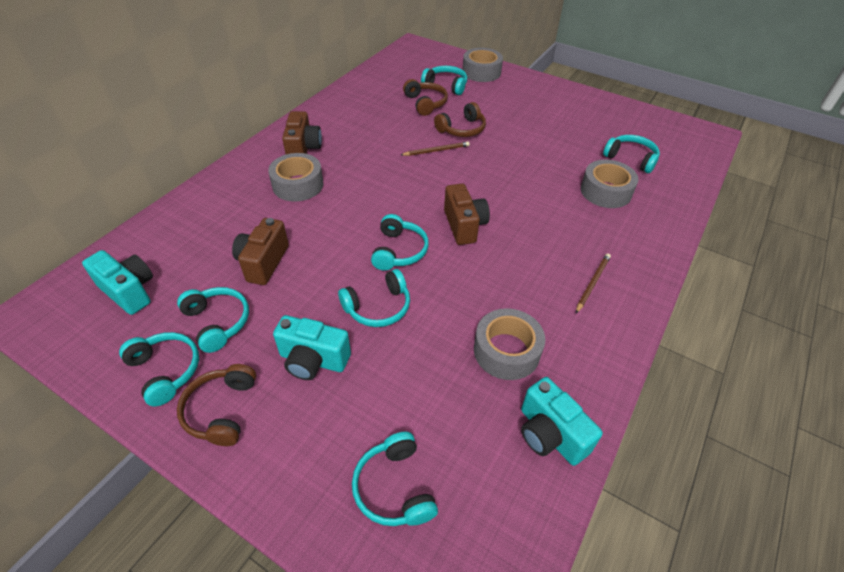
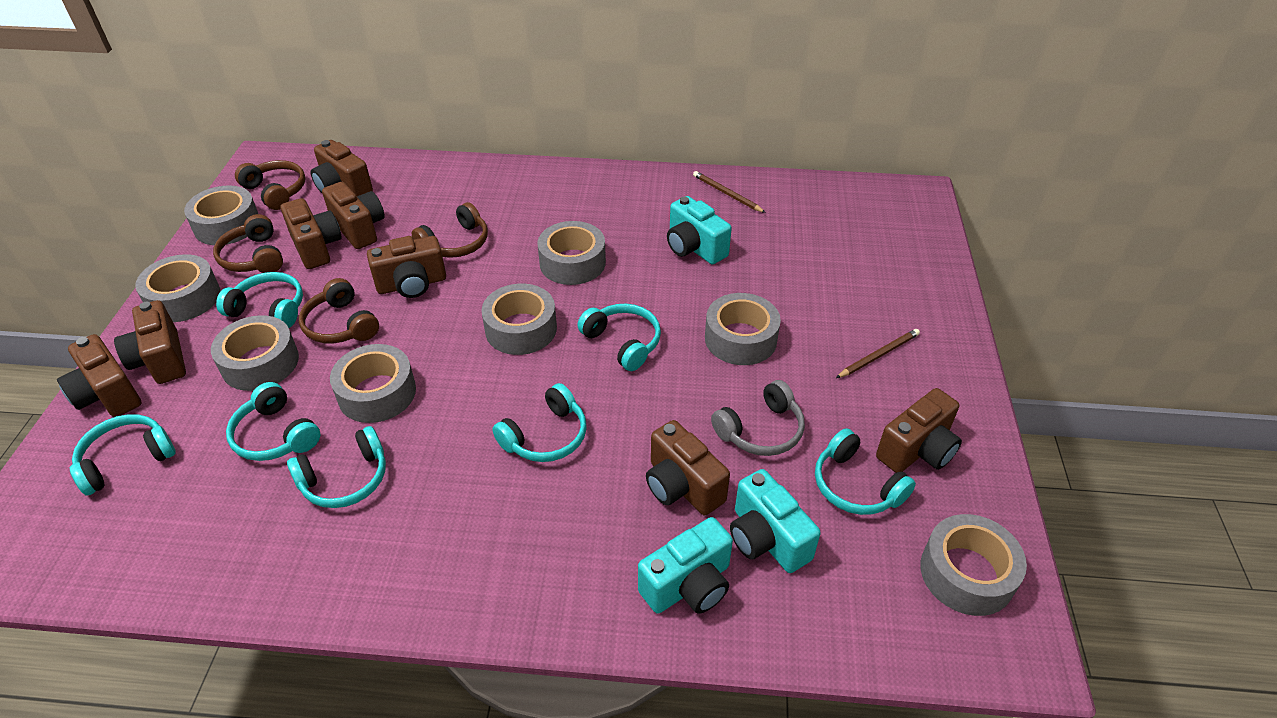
brown camera: 3 -> 8
brown headphones: 3 -> 4
grey headphones: 0 -> 1
grey tape: 4 -> 8

